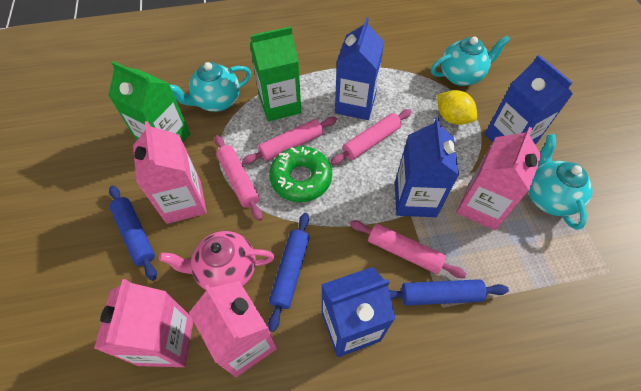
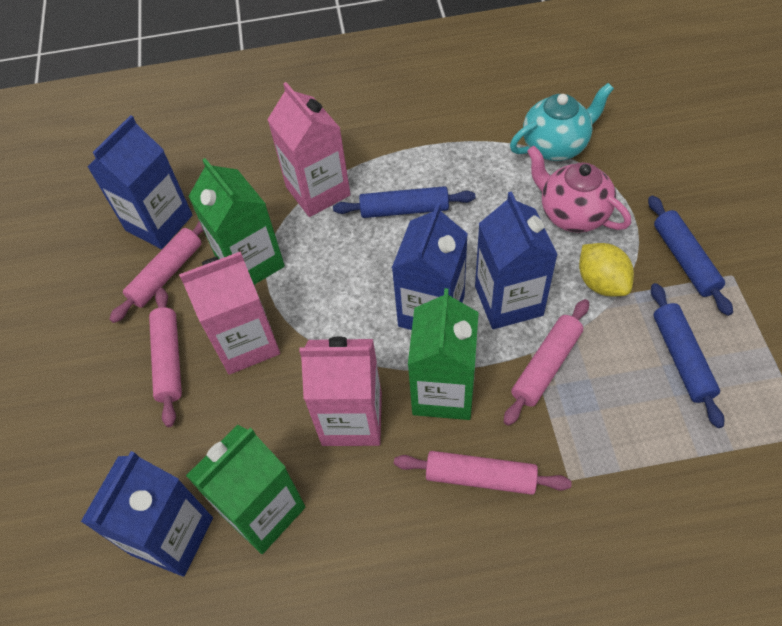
green carton: 2 -> 3
green donut: 1 -> 0
pink carton: 4 -> 3
turquoise teapot: 3 -> 1

